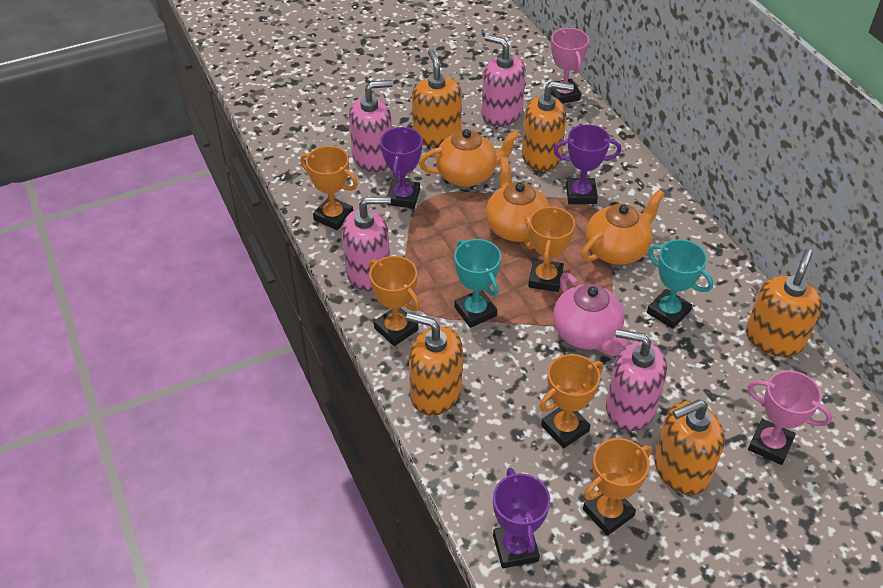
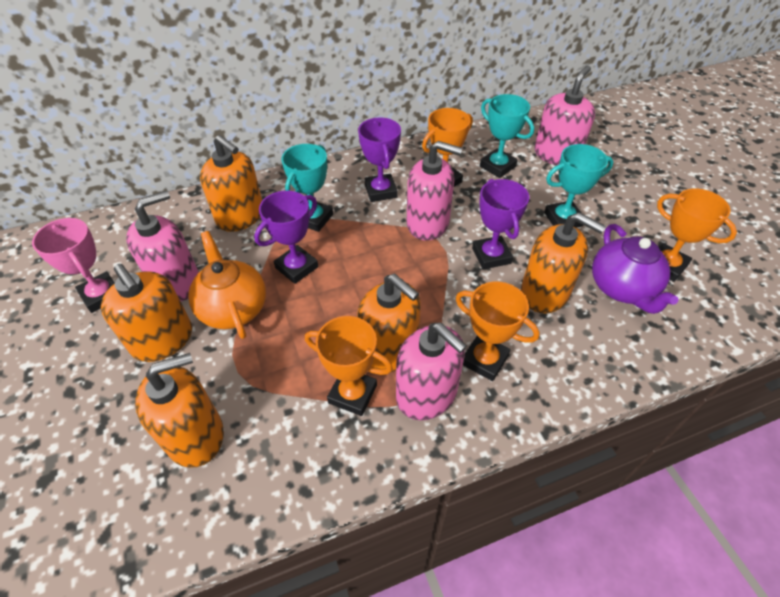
orange teapot: 3 -> 1
orange trophy: 5 -> 4
pink teapot: 1 -> 0
pink trophy: 2 -> 1
purple teapot: 0 -> 1
turquoise trophy: 2 -> 3

